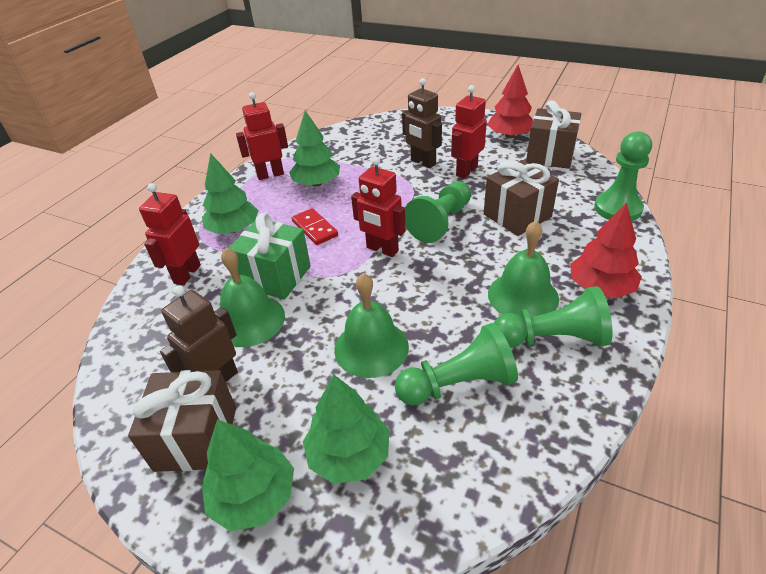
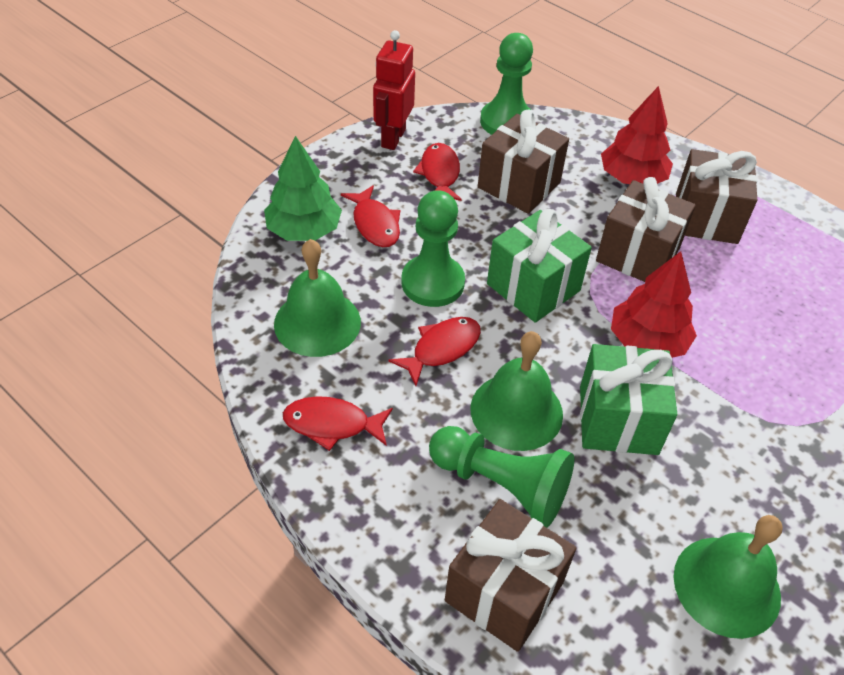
brown gift: 3 -> 4
brown robot: 2 -> 0
green gift: 1 -> 2
green pawn: 4 -> 3
green tree: 4 -> 1
red domino: 1 -> 0
red fish: 0 -> 4
red robot: 4 -> 1

